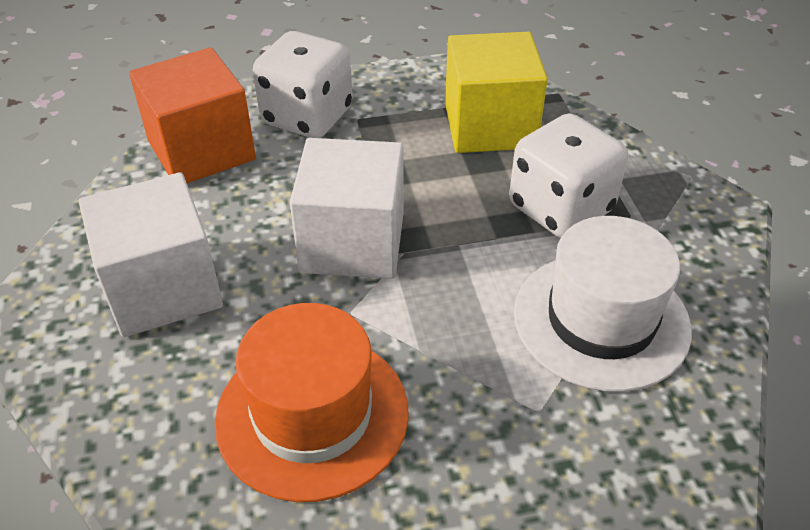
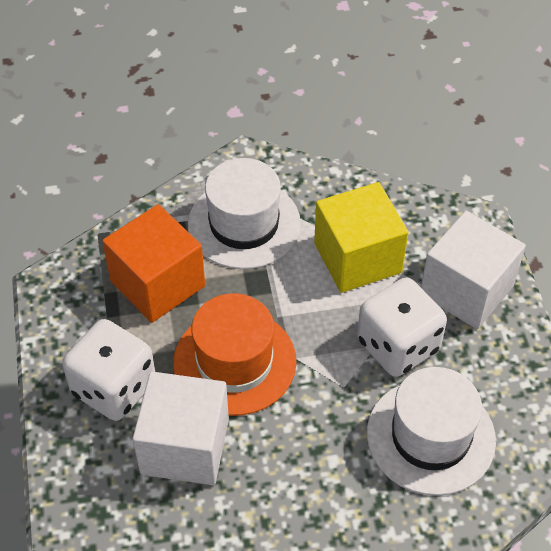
white hat: 1 -> 2

